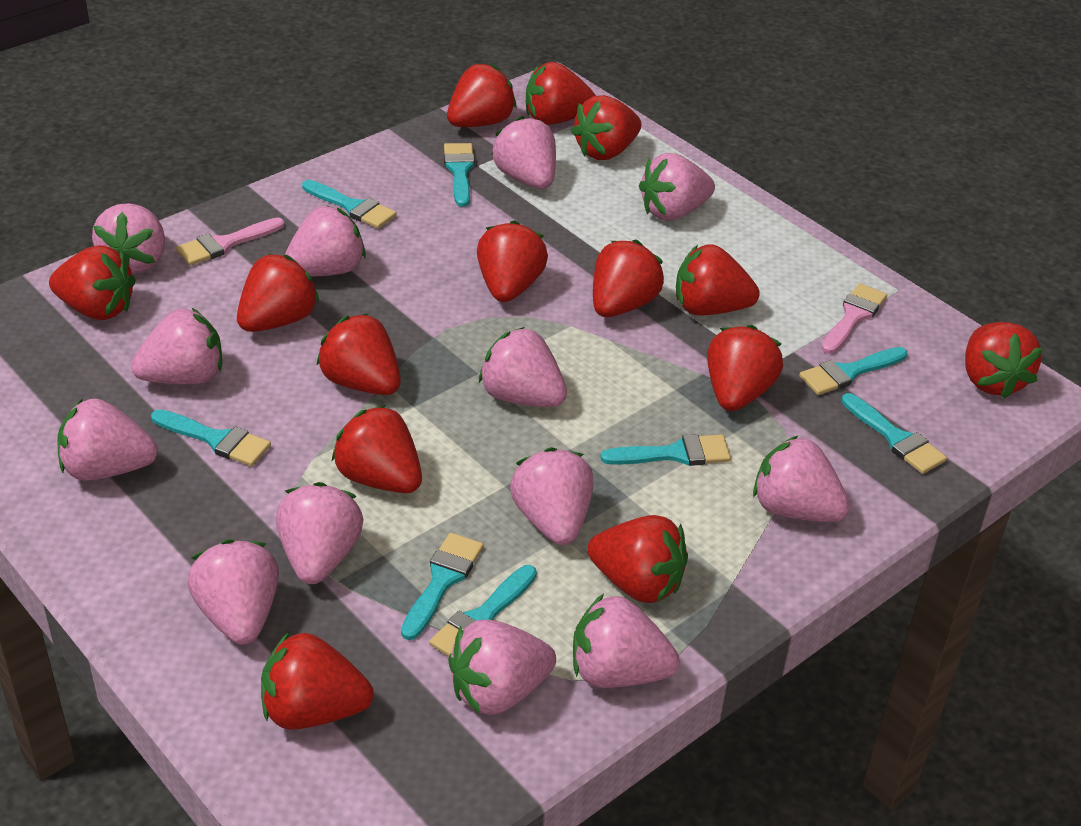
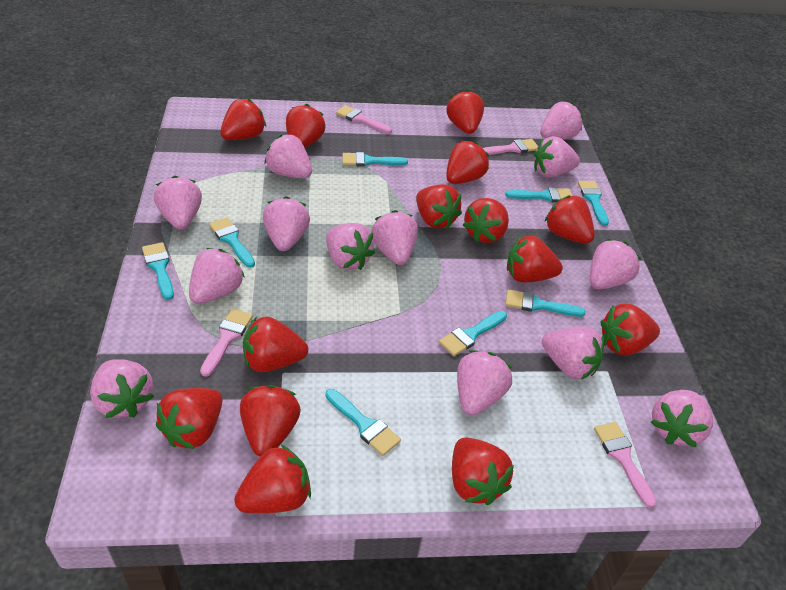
pink brush: 2 -> 4

